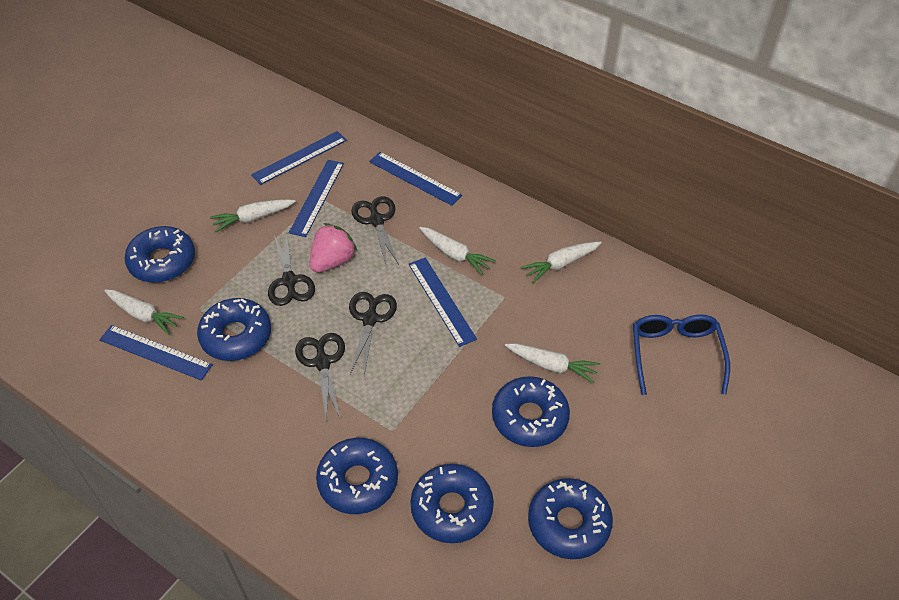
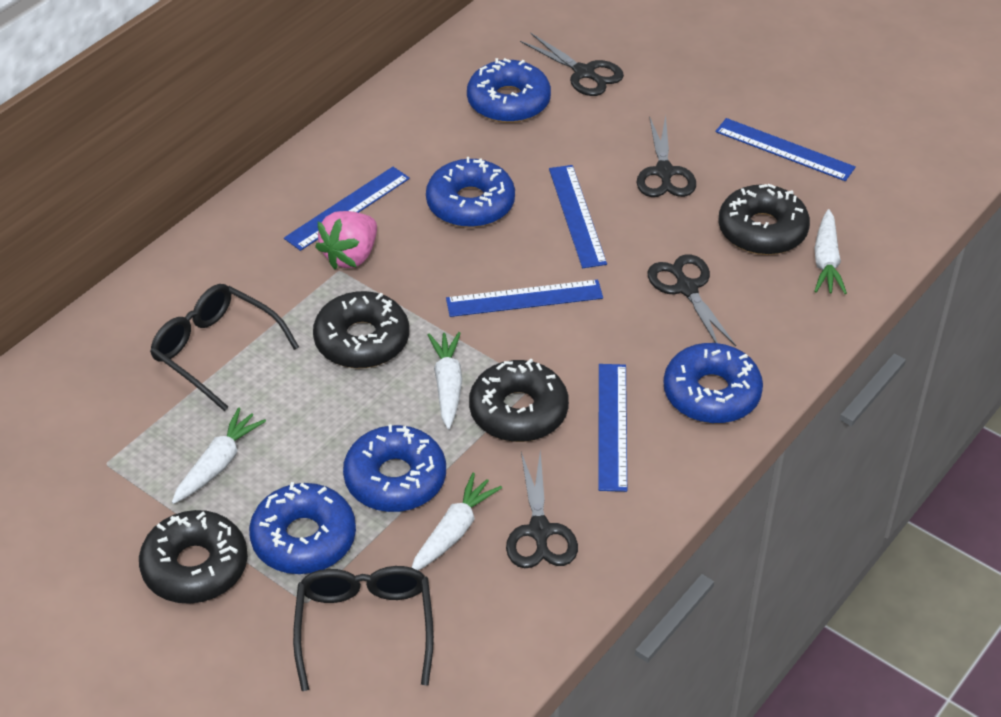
black donut: 0 -> 4
black glasses: 0 -> 2
blue donut: 6 -> 5
blue glasses: 1 -> 0
white carrot: 5 -> 4

